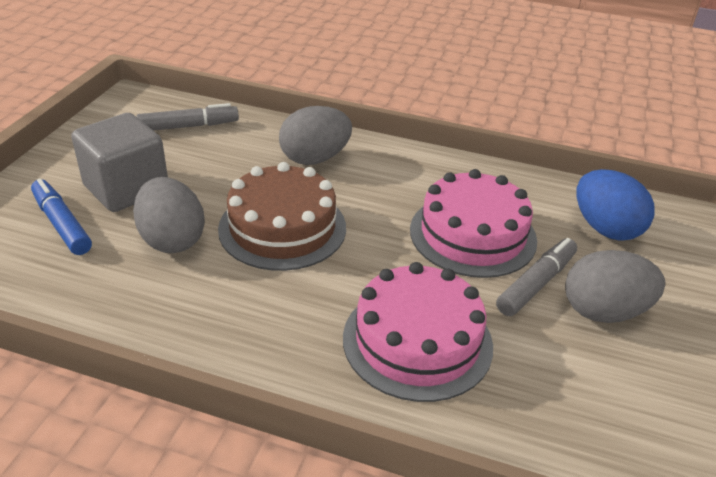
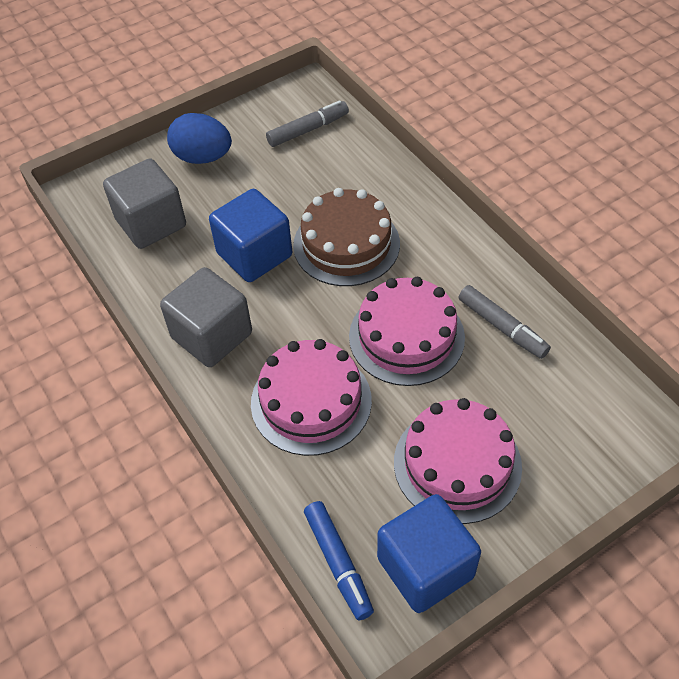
blue cube: 0 -> 2
grey cube: 1 -> 2
grey egg: 3 -> 0
pink cake: 2 -> 3

